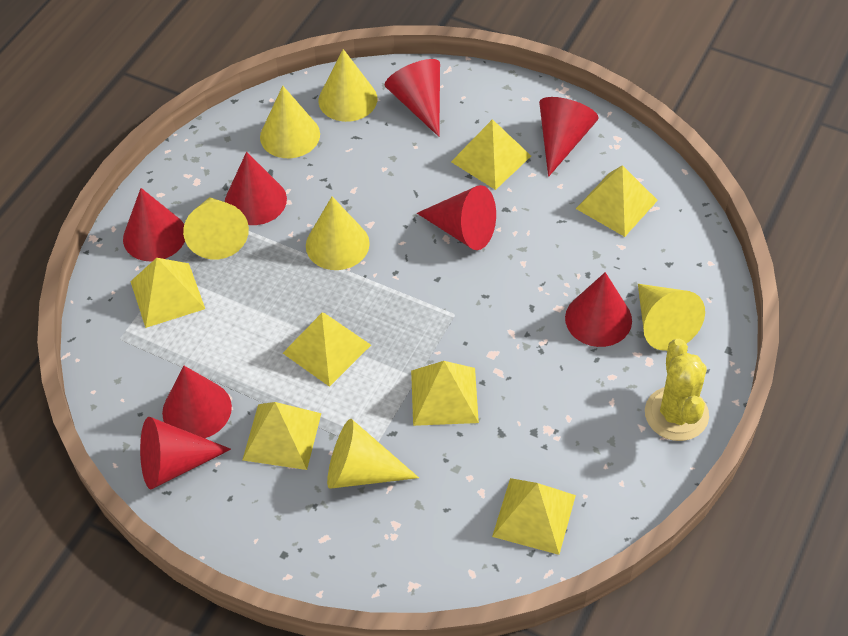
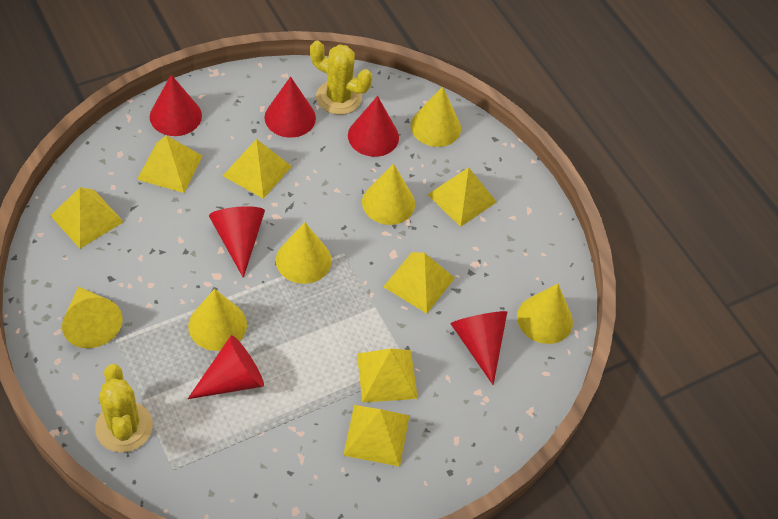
red cone: 8 -> 6
yellow cactus: 1 -> 2

